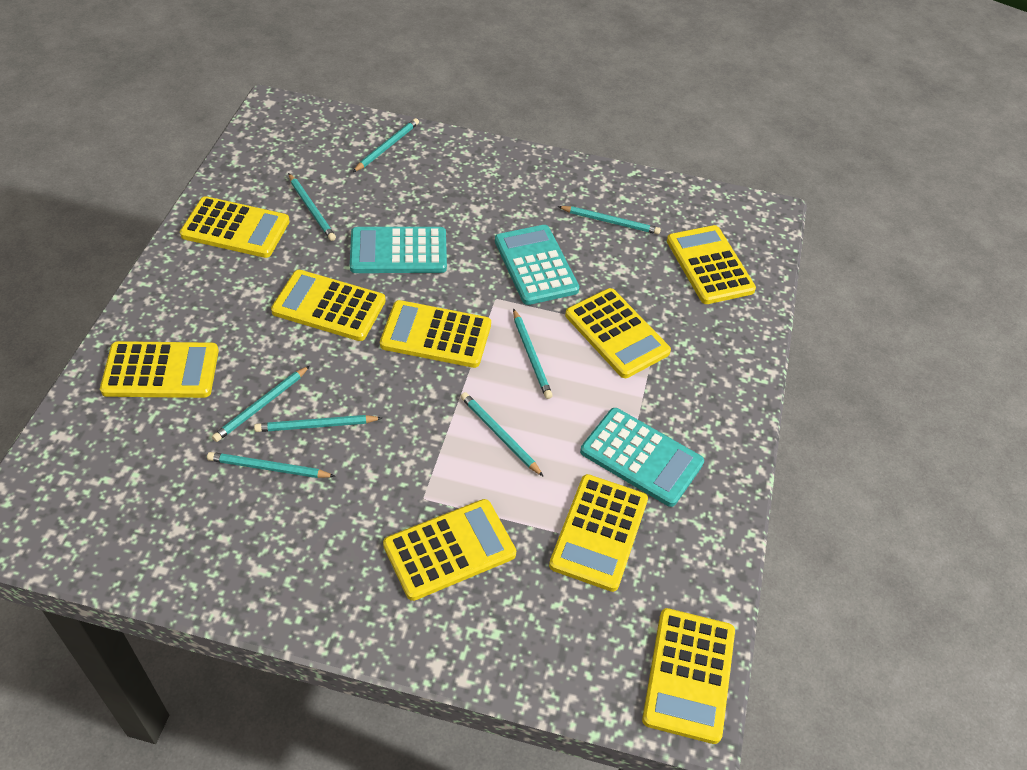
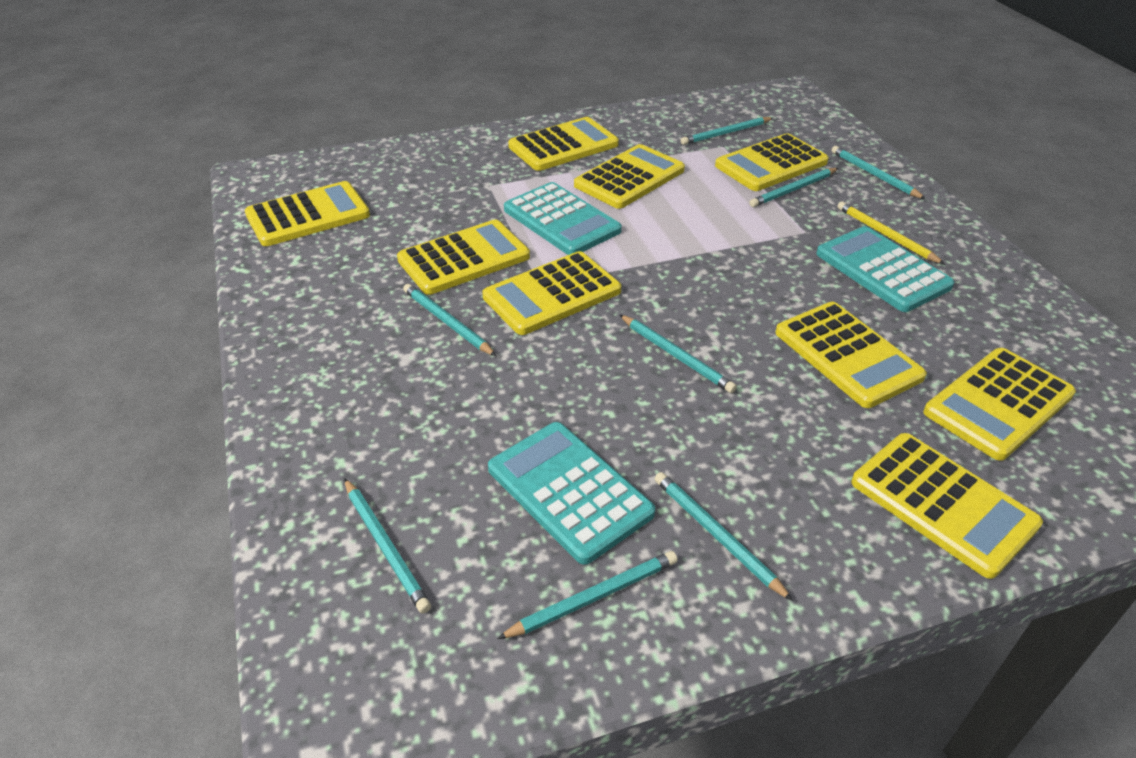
yellow pencil: 0 -> 1

